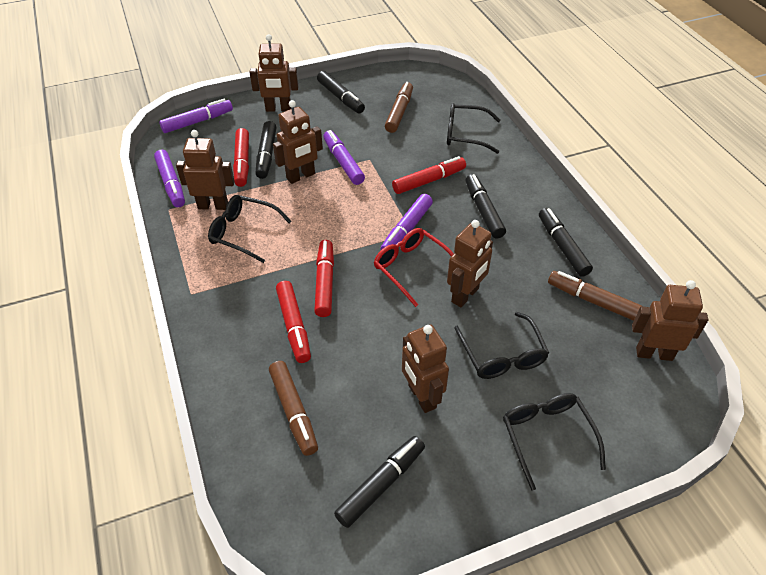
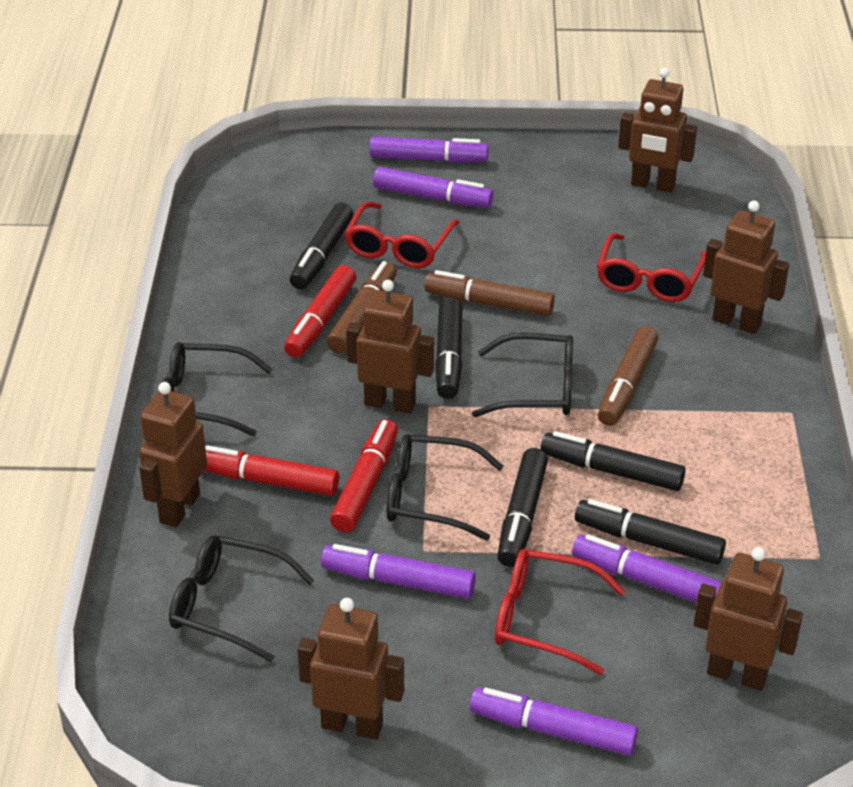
purple marker: 4 -> 5
red glasses: 1 -> 3
red marker: 4 -> 3

